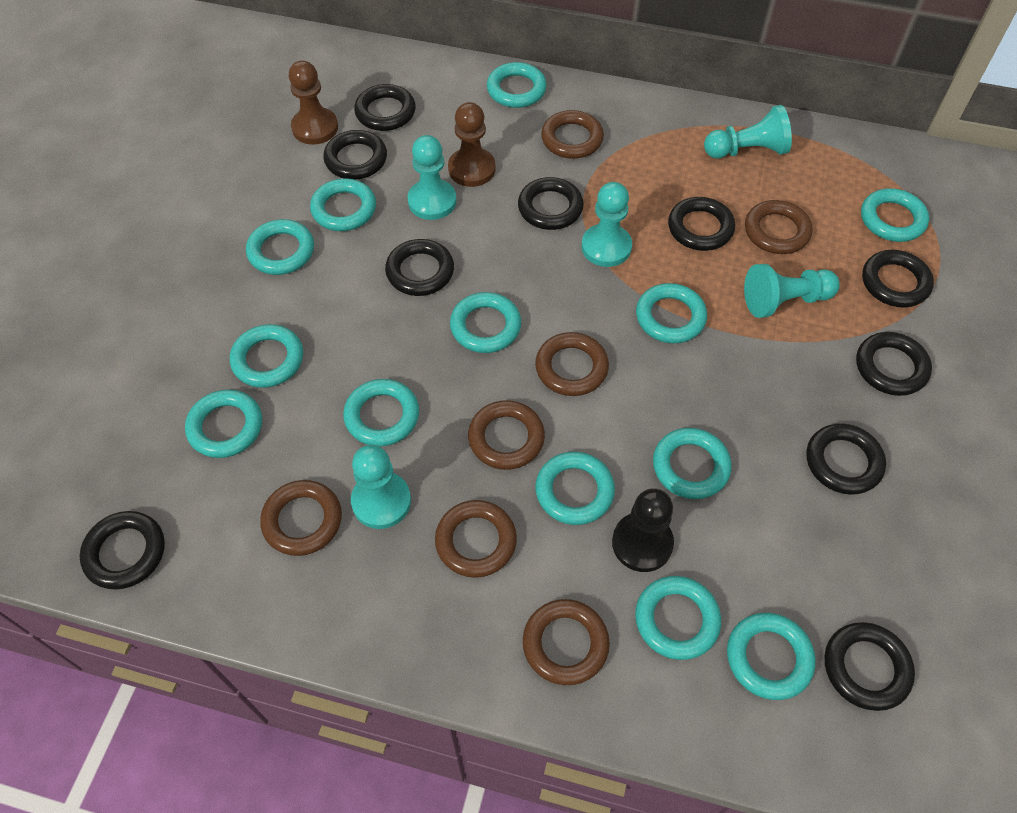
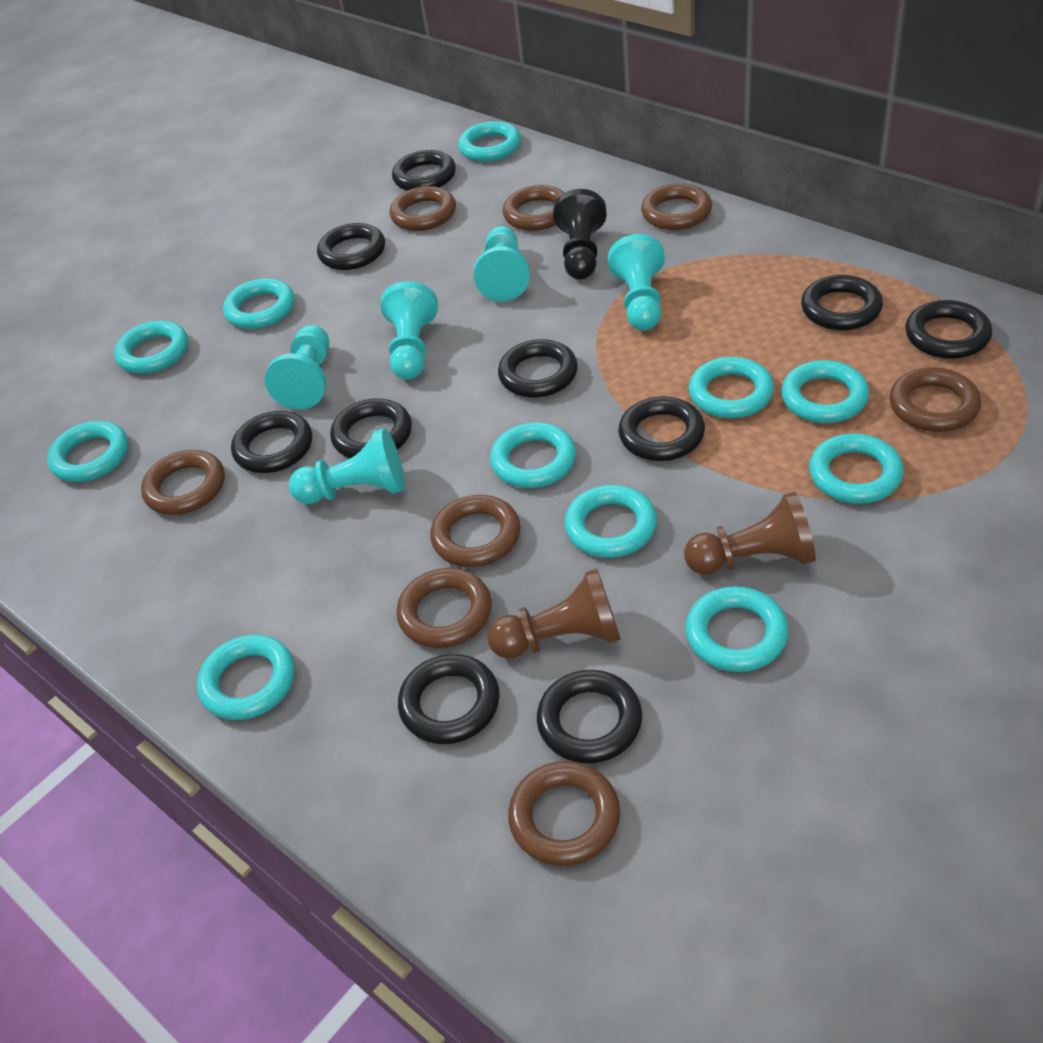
brown ring: 7 -> 8
turquoise ring: 13 -> 11

